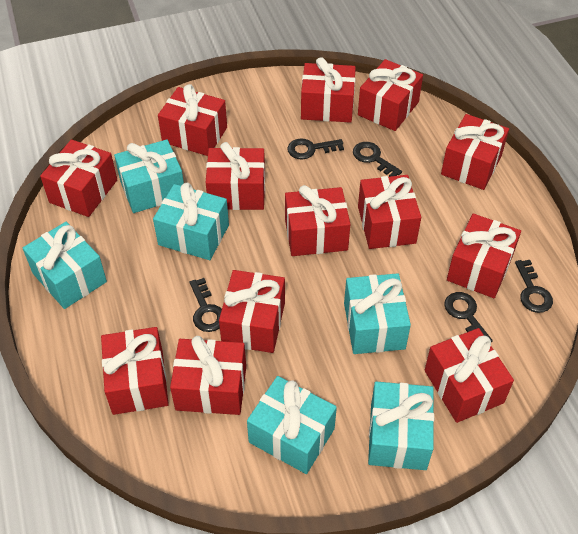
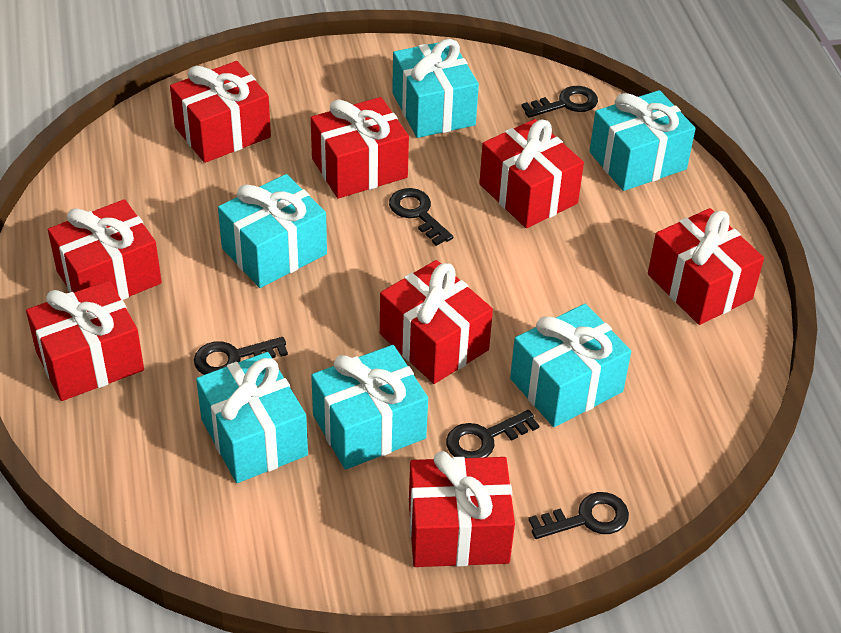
red gift: 13 -> 8

